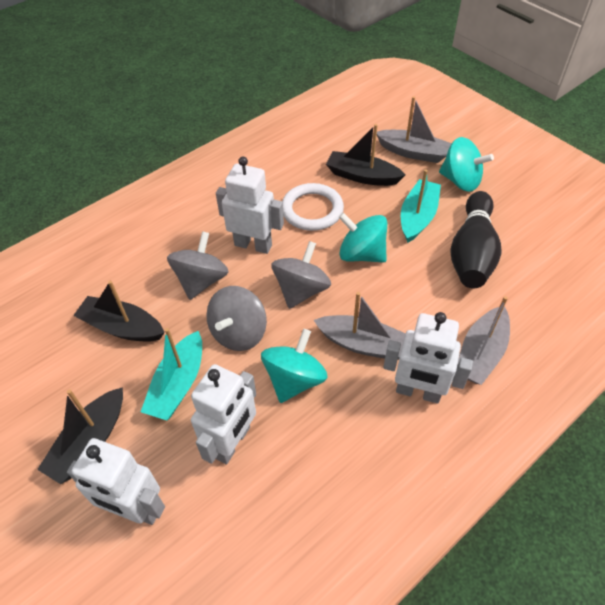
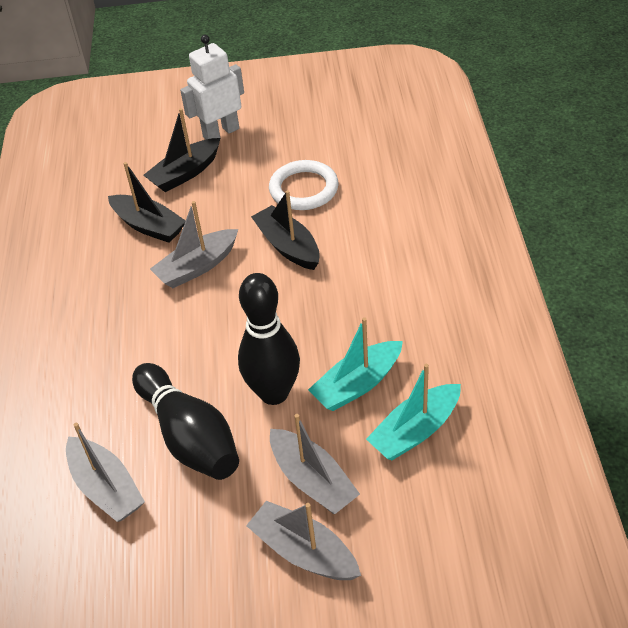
black bowling pin: 1 -> 2
grey boat: 3 -> 4
grey spinning top: 3 -> 0
turquoise spinning top: 3 -> 0
white robot: 4 -> 1

